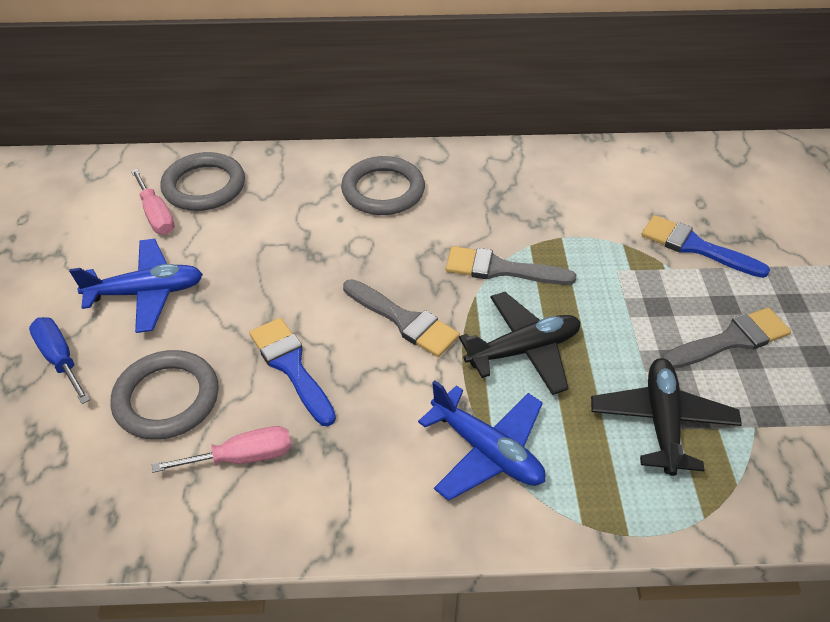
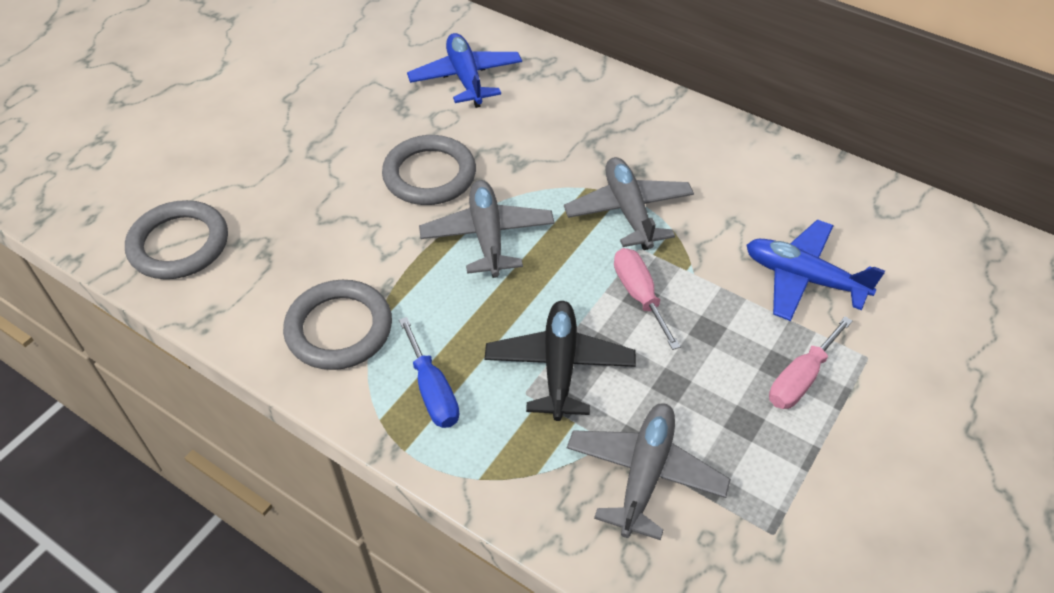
black plane: 2 -> 1
blue brush: 2 -> 0
grey brush: 3 -> 0
grey plane: 0 -> 3

